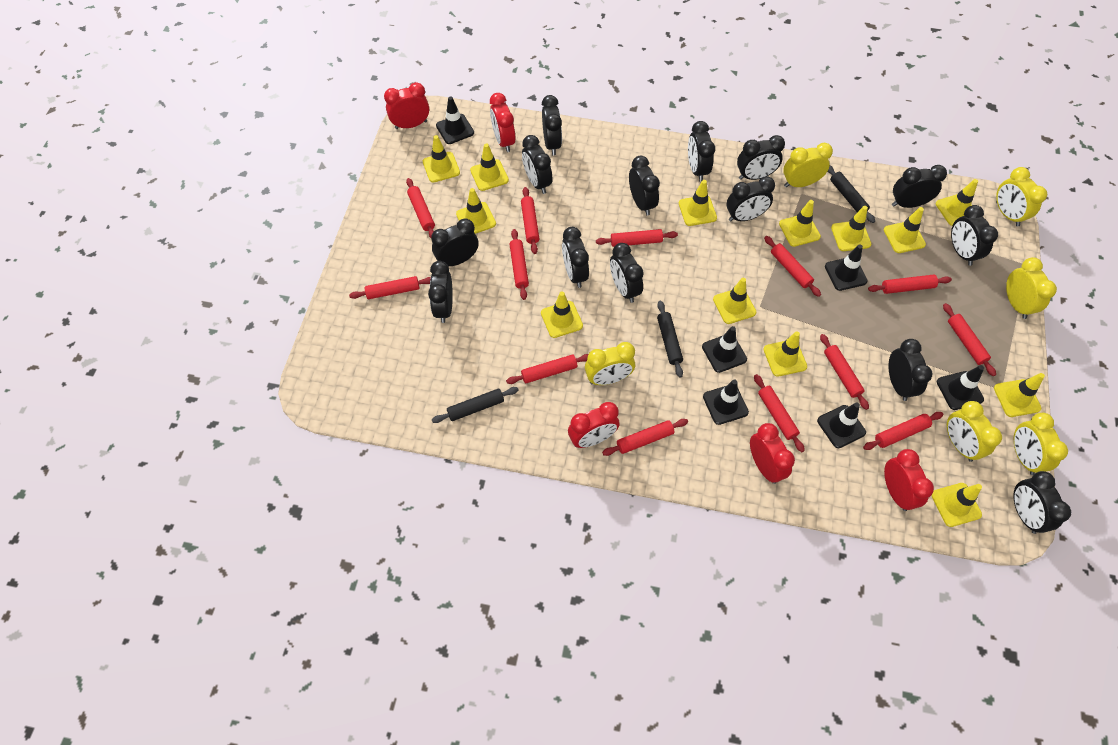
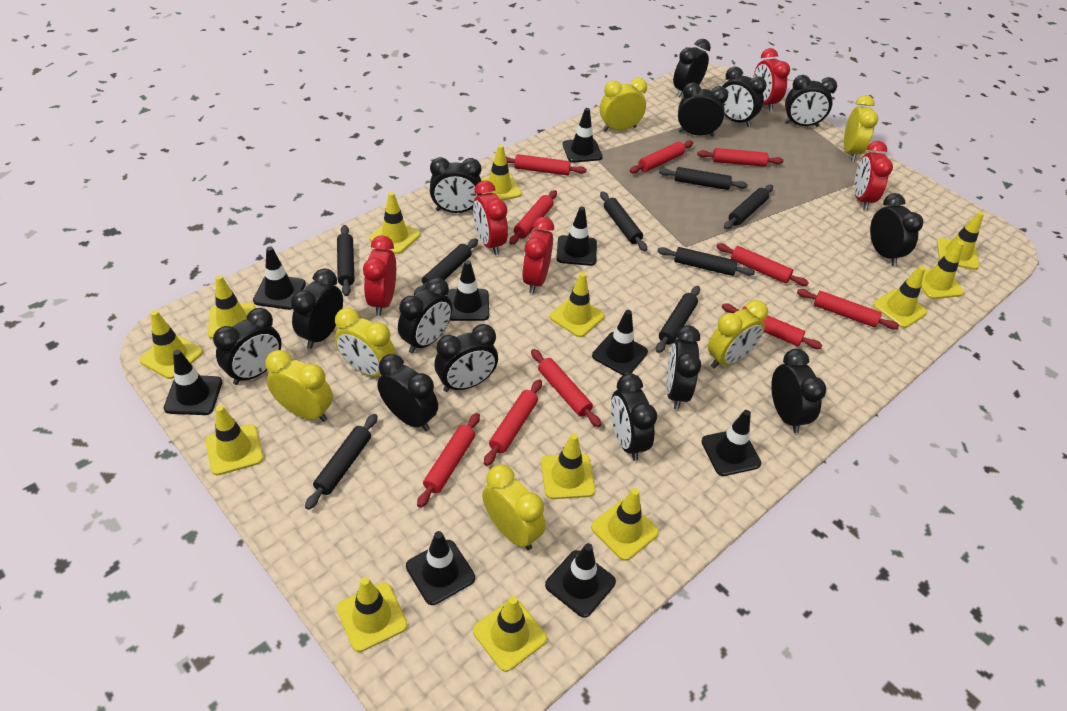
black rolling pin: 3 -> 8
black traffic cone: 6 -> 9
red rolling pin: 13 -> 10

